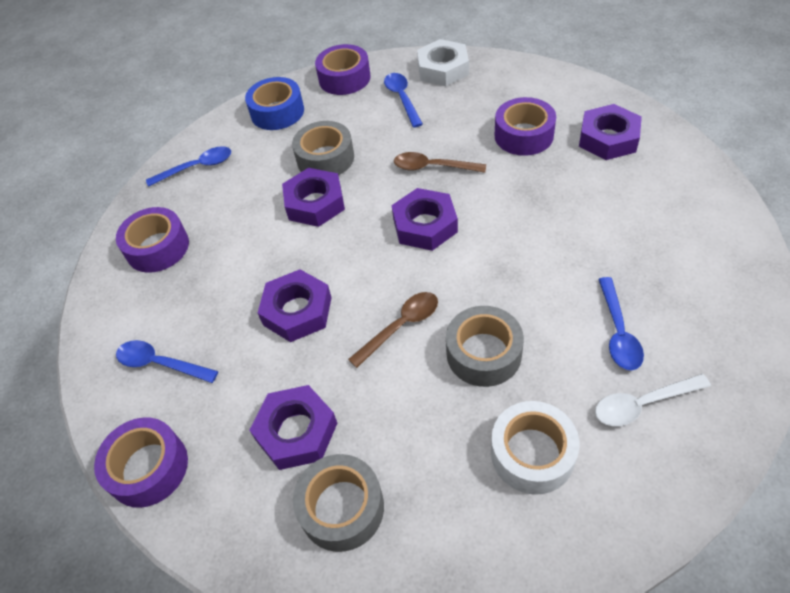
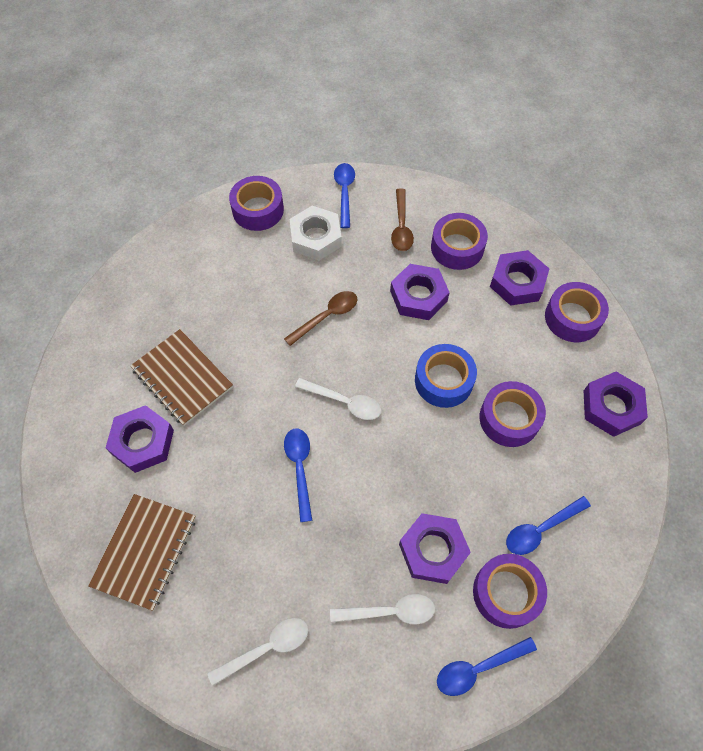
brown notebook: 0 -> 2
grey tape: 3 -> 0
purple tape: 4 -> 5
white spoon: 1 -> 3
white tape: 1 -> 0

